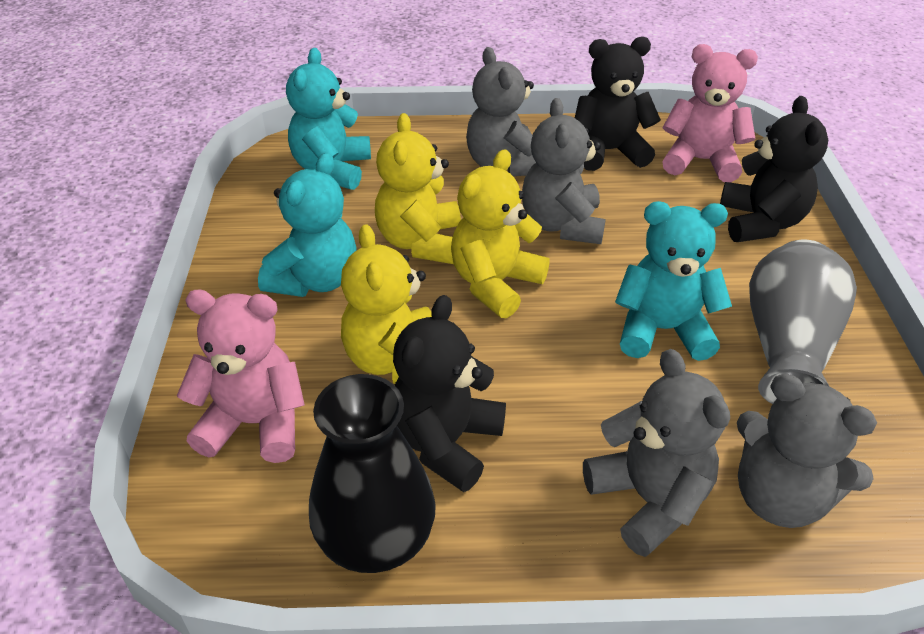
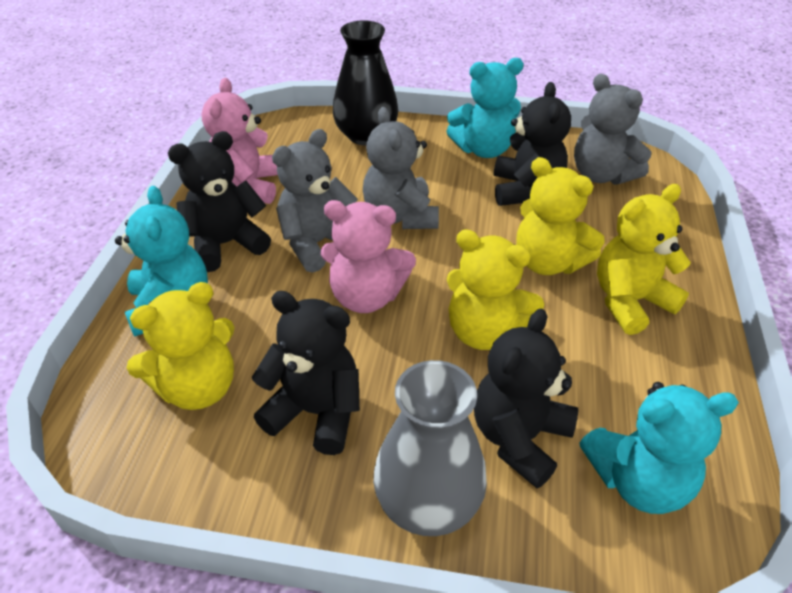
black teddy bear: 3 -> 4
grey teddy bear: 4 -> 3
yellow teddy bear: 3 -> 4

